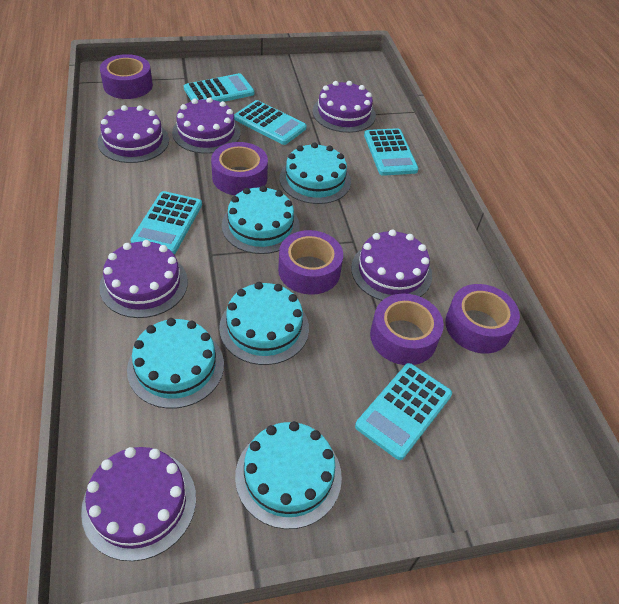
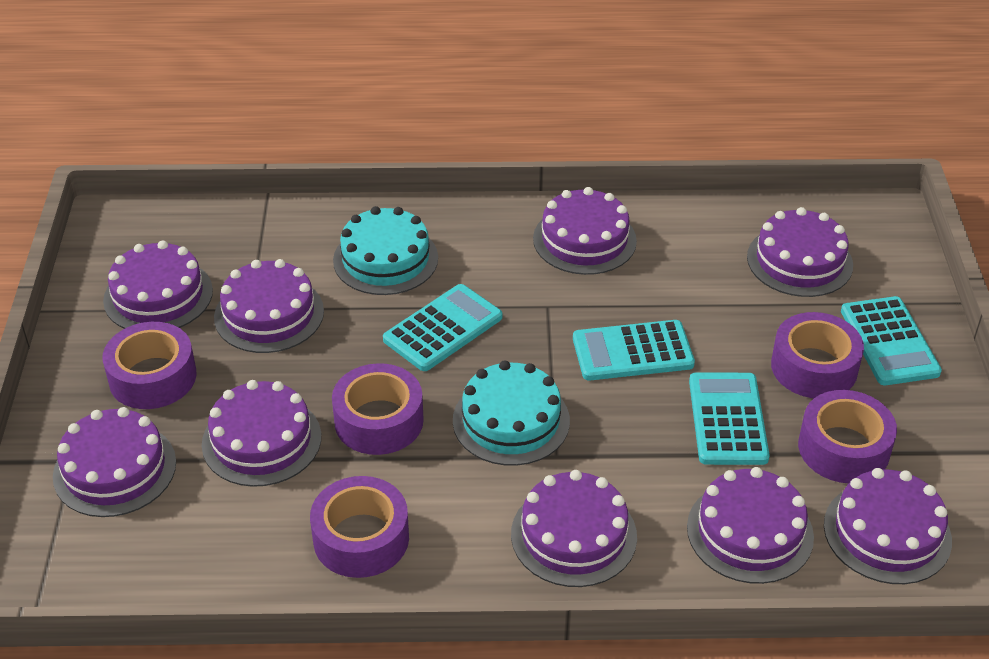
purple cake: 6 -> 9
turquoise cake: 5 -> 2
turquoise calculator: 5 -> 4

